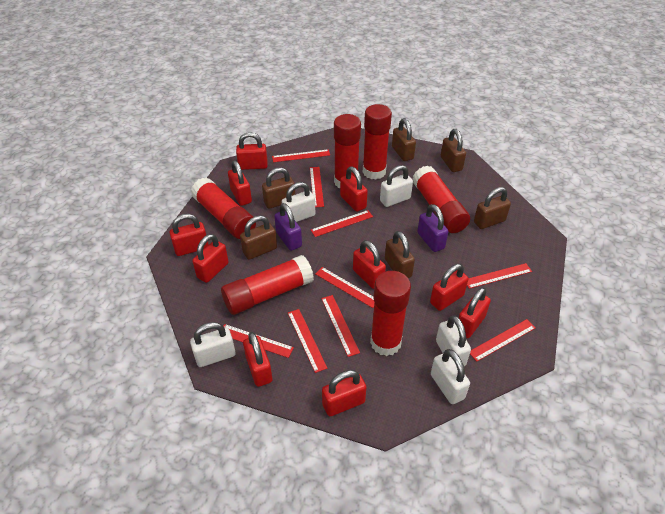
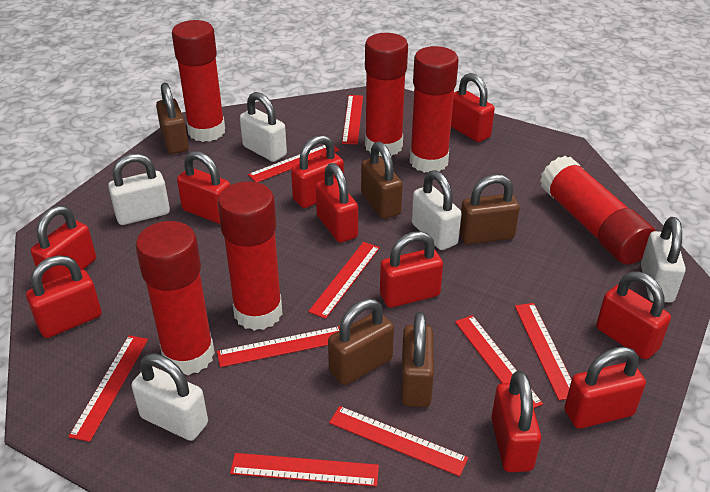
brown padlock: 6 -> 5
purple padlock: 2 -> 0

